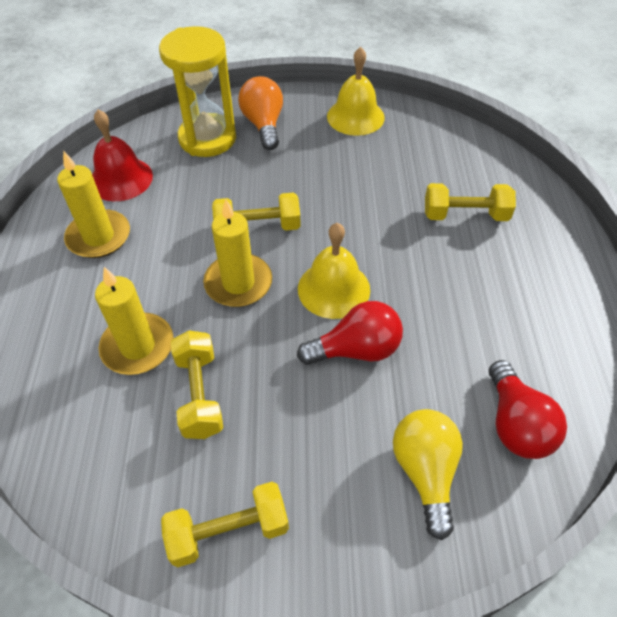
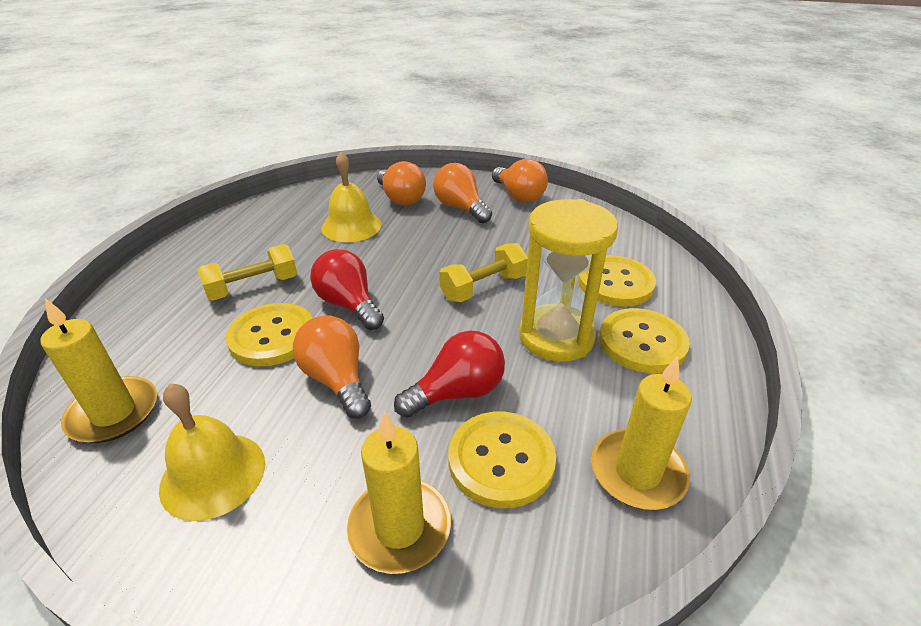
orange light bulb: 1 -> 4
red bell: 1 -> 0
yellow button: 0 -> 4
yellow dumbbell: 4 -> 2
yellow light bulb: 1 -> 0

